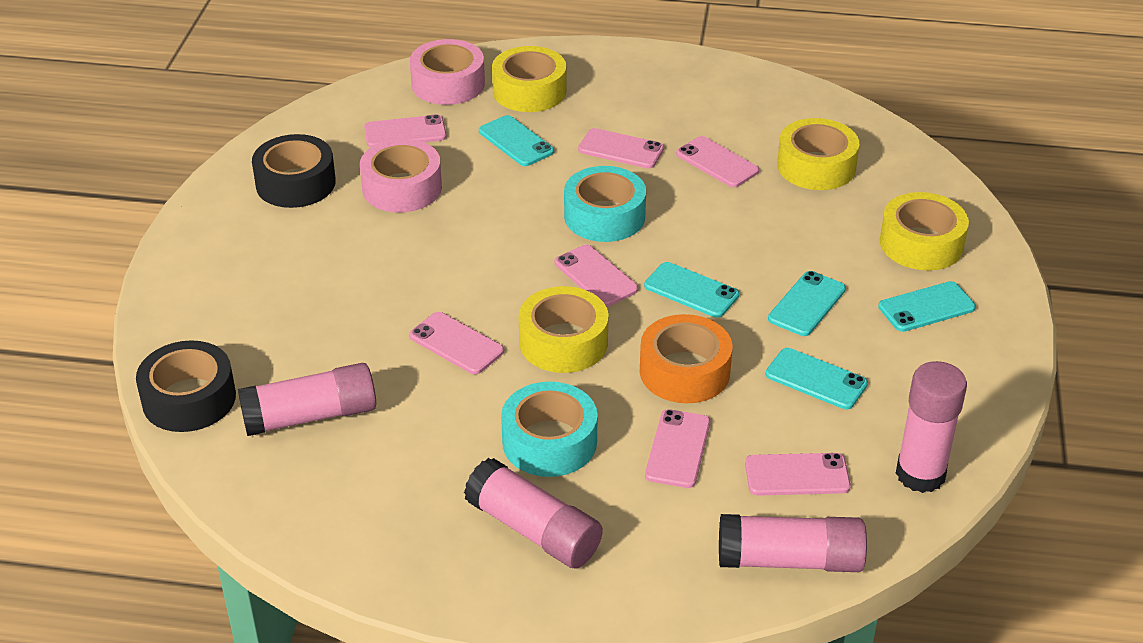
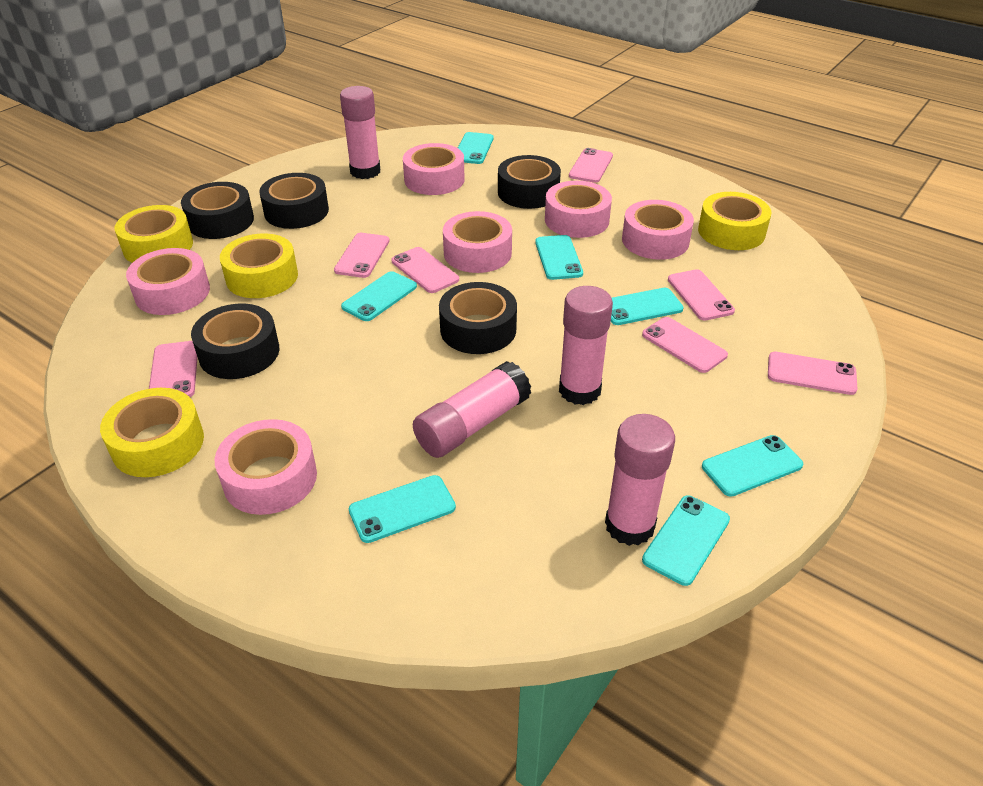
black tape: 2 -> 5
orange tape: 1 -> 0
pink tape: 2 -> 6
turquoise phone: 5 -> 7
turquoise tape: 2 -> 0

